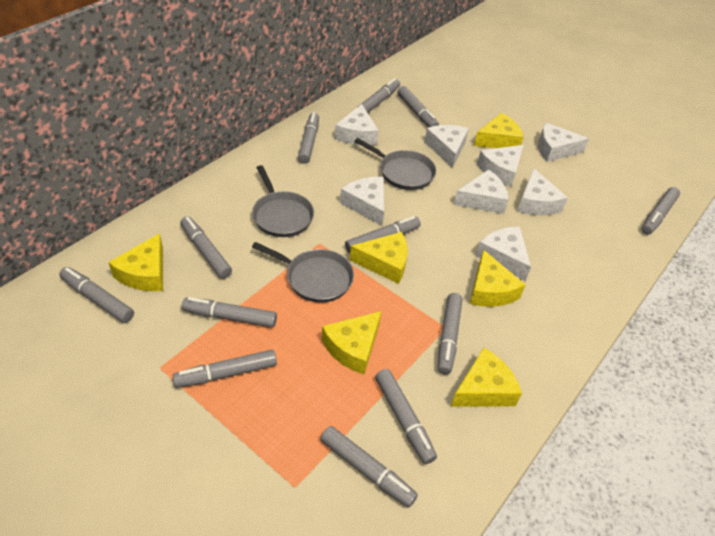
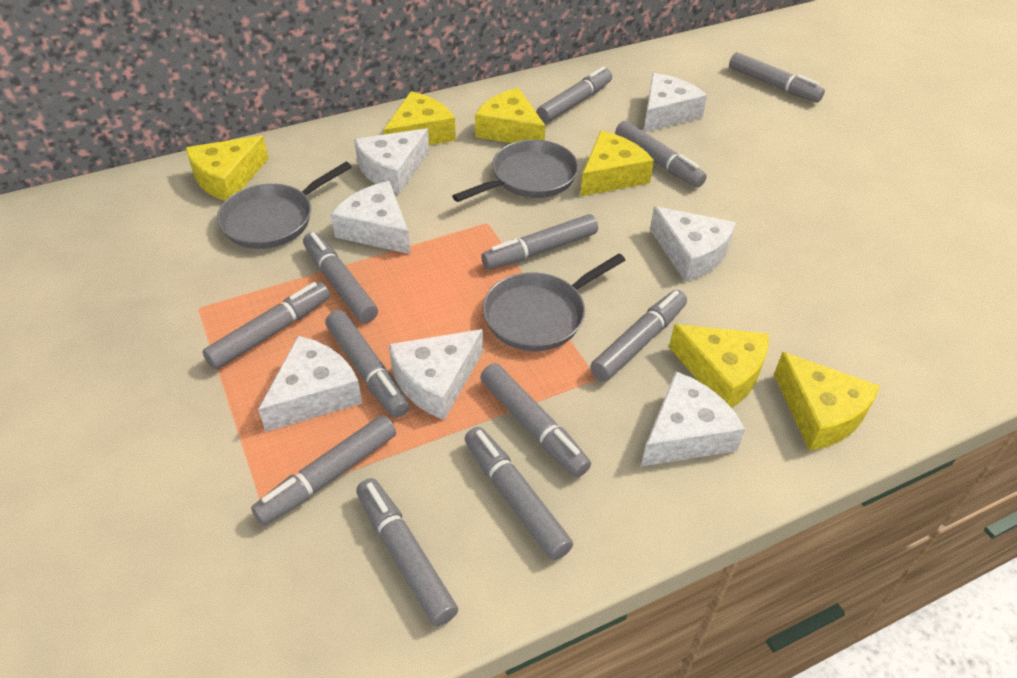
white cheese: 8 -> 7

